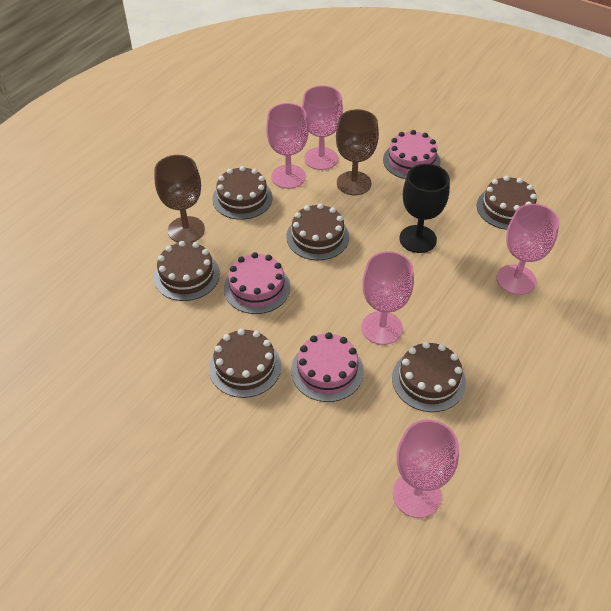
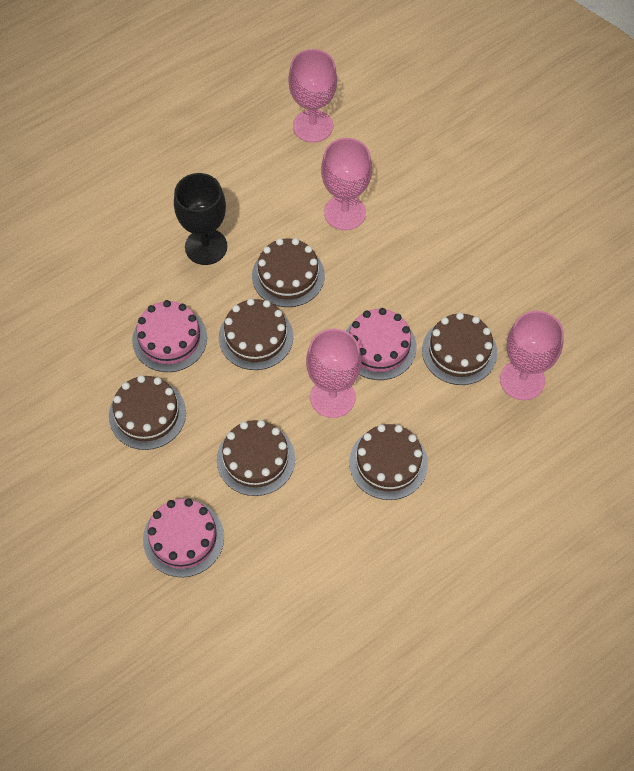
brown goblet: 2 -> 0
pink goblet: 5 -> 4

